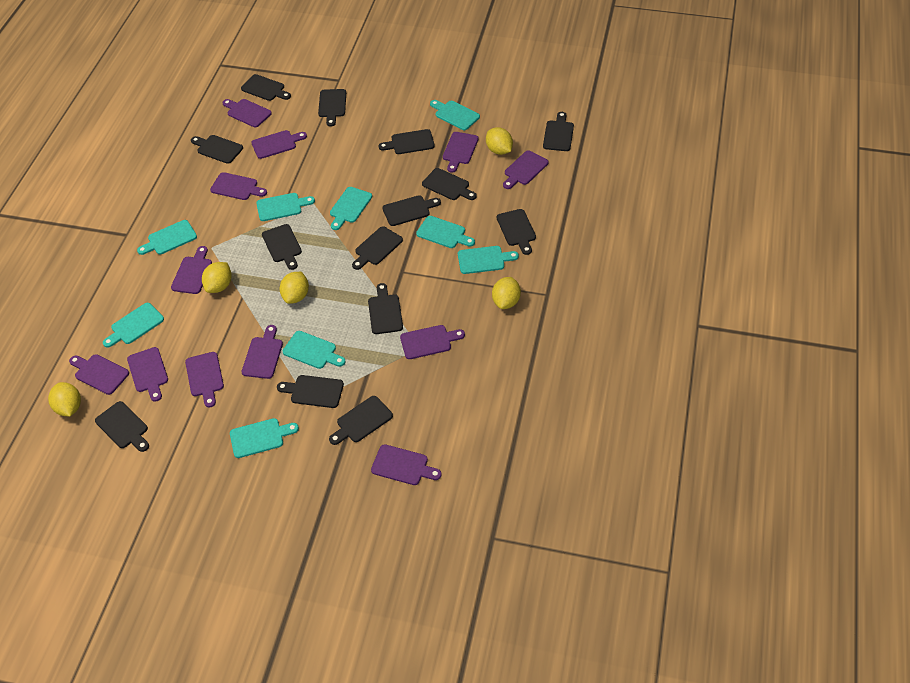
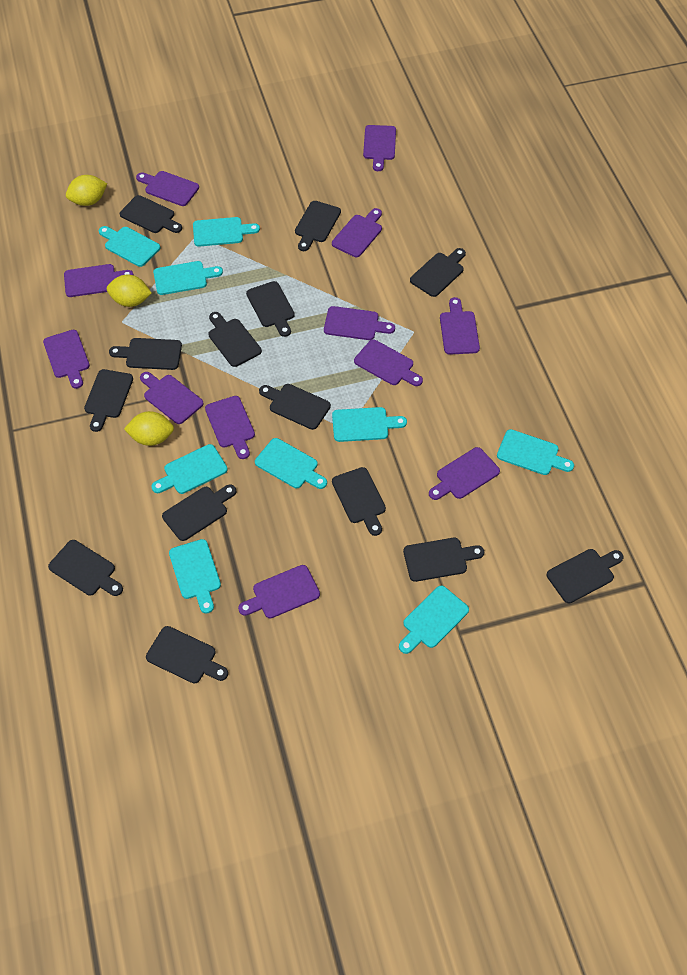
yellow lemon: 5 -> 3

